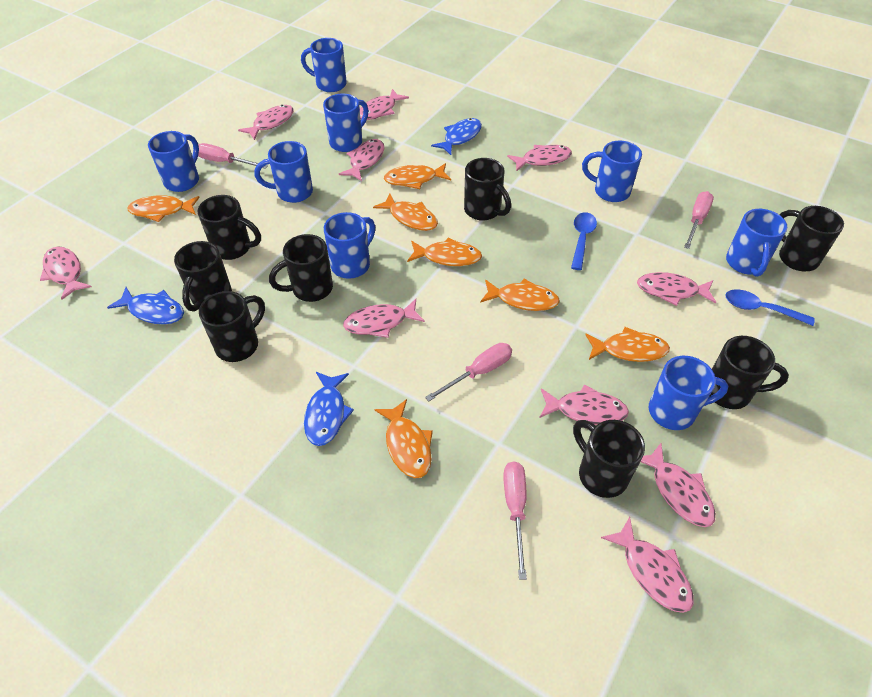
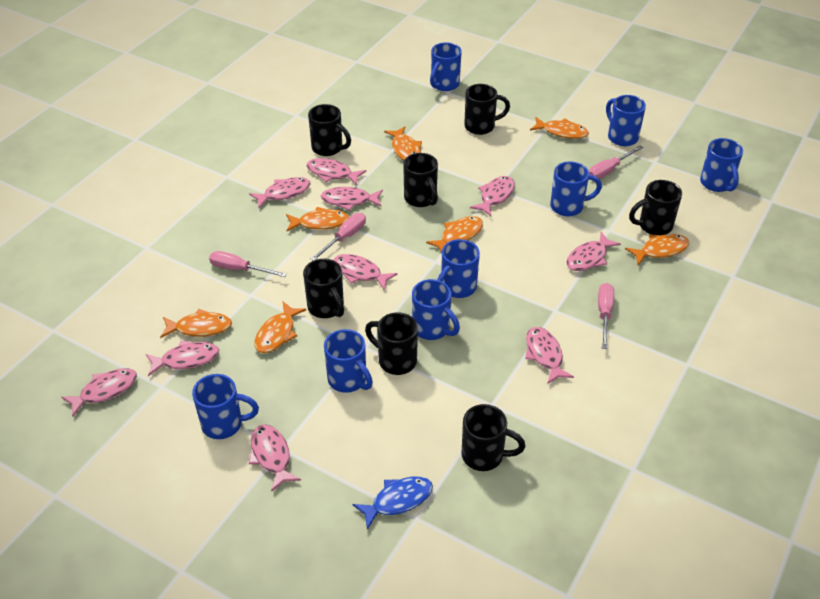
black mug: 8 -> 7
blue fish: 3 -> 1
blue spoon: 2 -> 0

